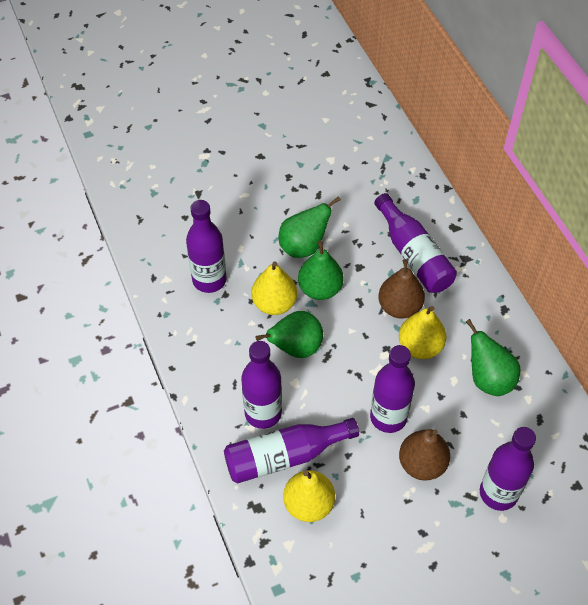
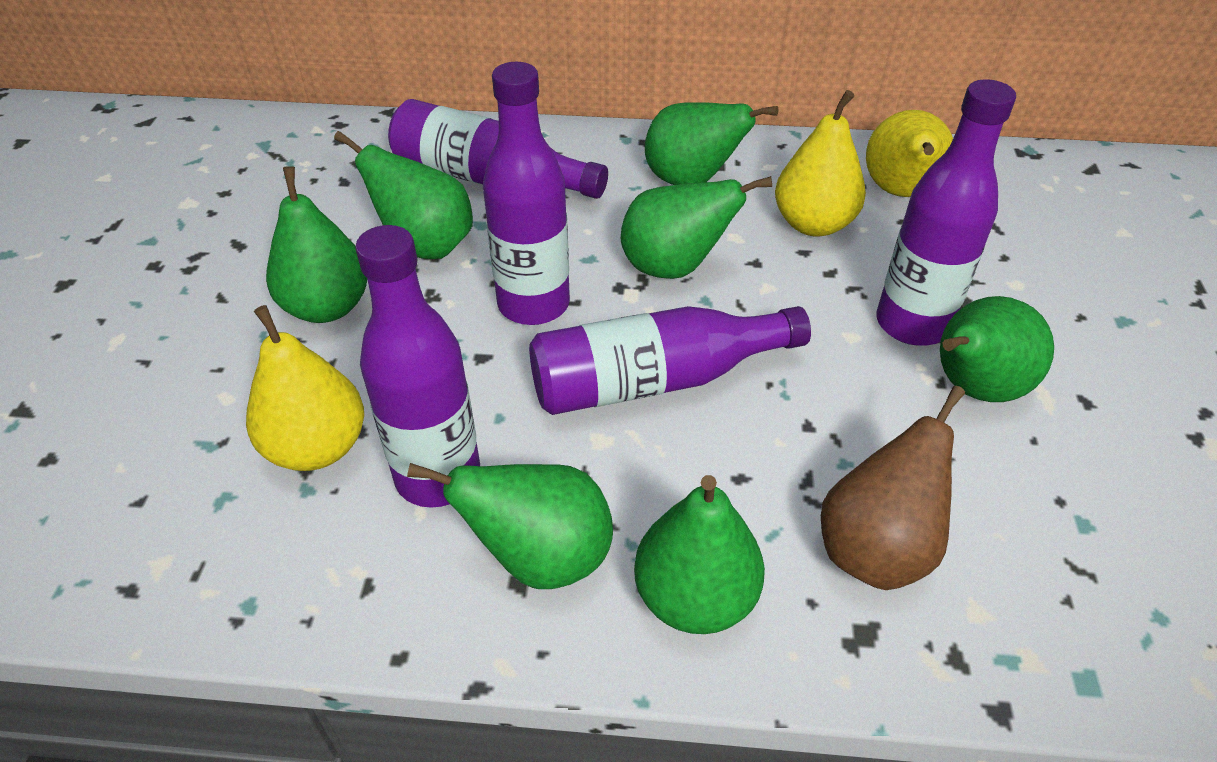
brown pear: 2 -> 1
green pear: 4 -> 7
purple bottle: 6 -> 5

